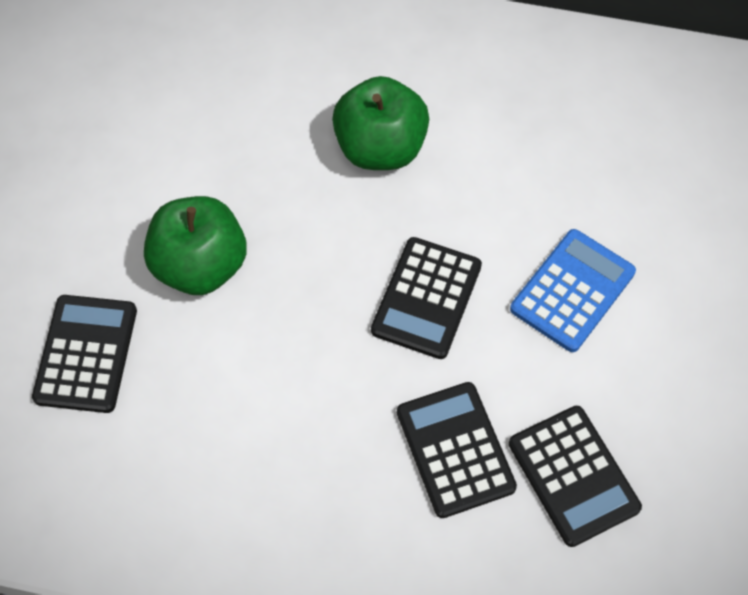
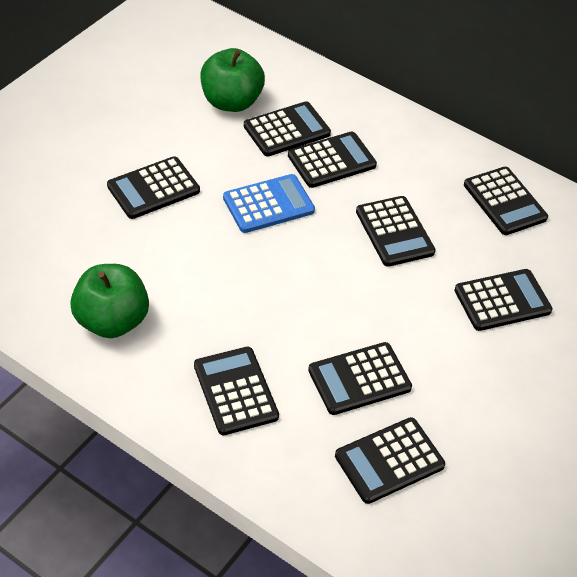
black calculator: 4 -> 9

